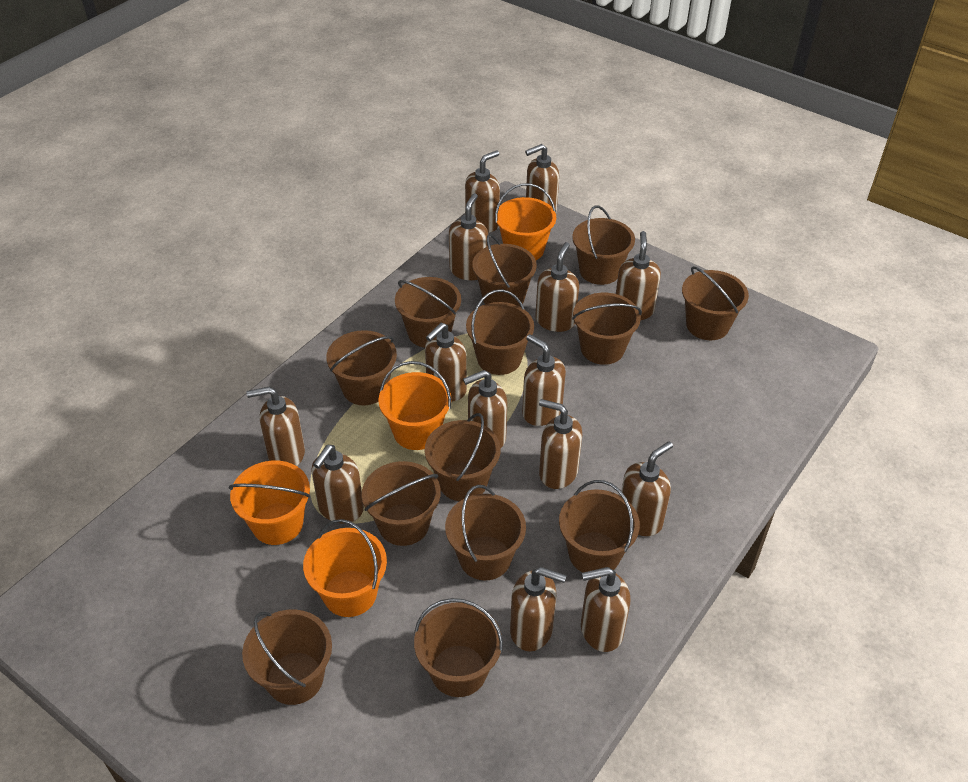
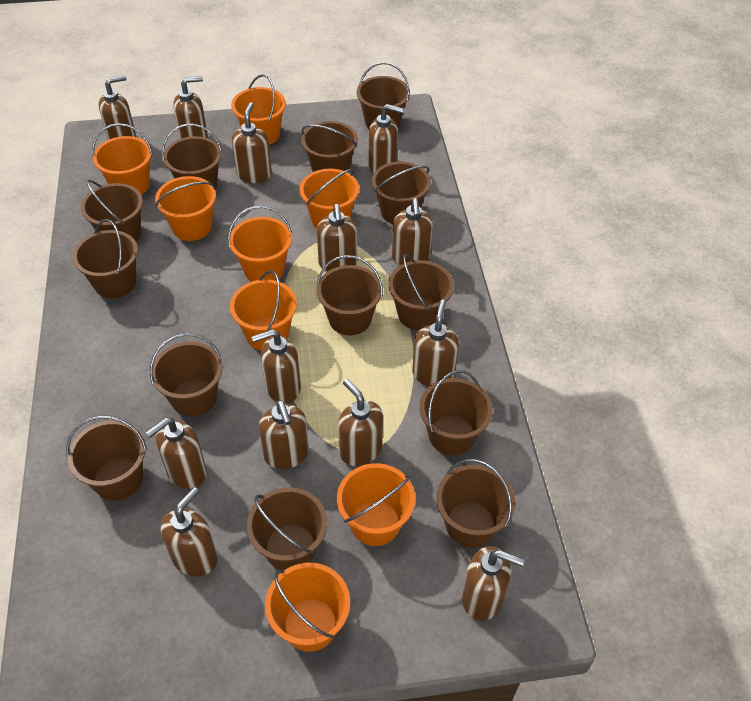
brown soap dispenser: 14 -> 13
orange bucket: 4 -> 8

